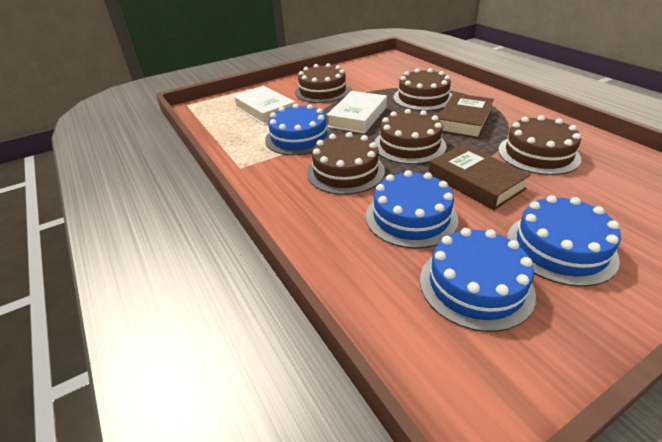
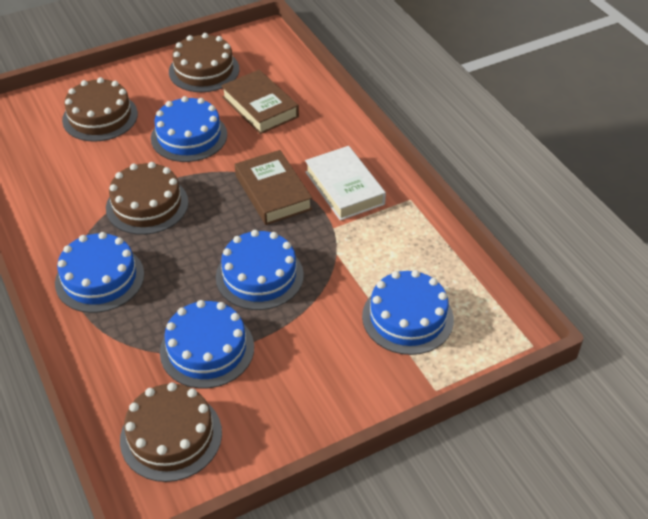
blue cake: 4 -> 5
brown cake: 5 -> 4
white book: 2 -> 1

